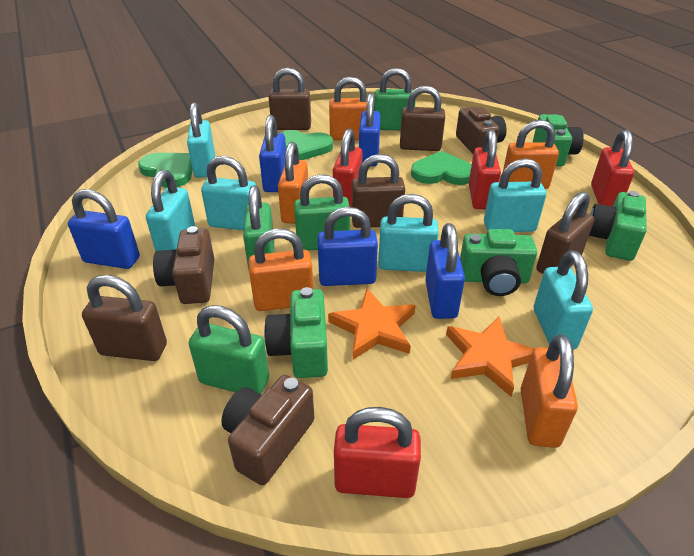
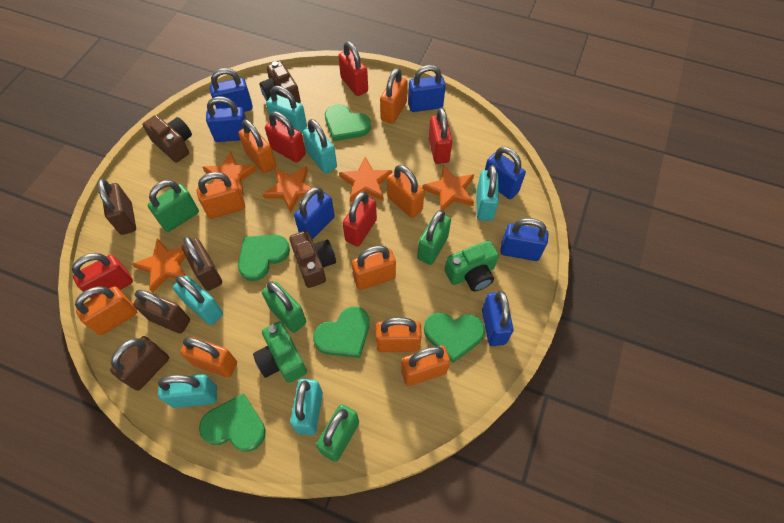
blue padlock: 5 -> 7
brown padlock: 5 -> 4
green camera: 4 -> 2
green heart: 3 -> 5
orange padlock: 5 -> 9
orange star: 2 -> 5
red padlock: 4 -> 5

